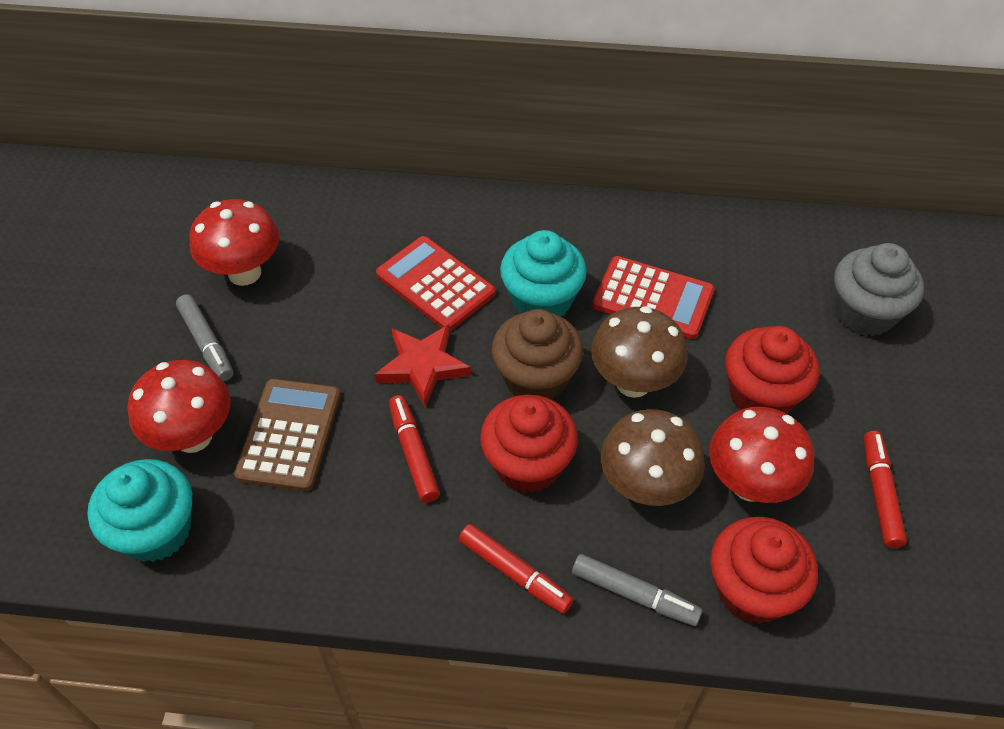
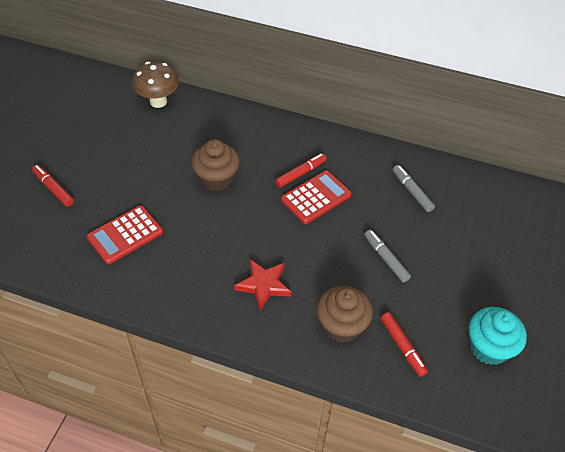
brown calculator: 1 -> 0
brown cupcake: 1 -> 2
brown mushroom: 2 -> 1
grey cupcake: 1 -> 0
red cupcake: 3 -> 0
red mushroom: 3 -> 0
turquoise cupcake: 2 -> 1

